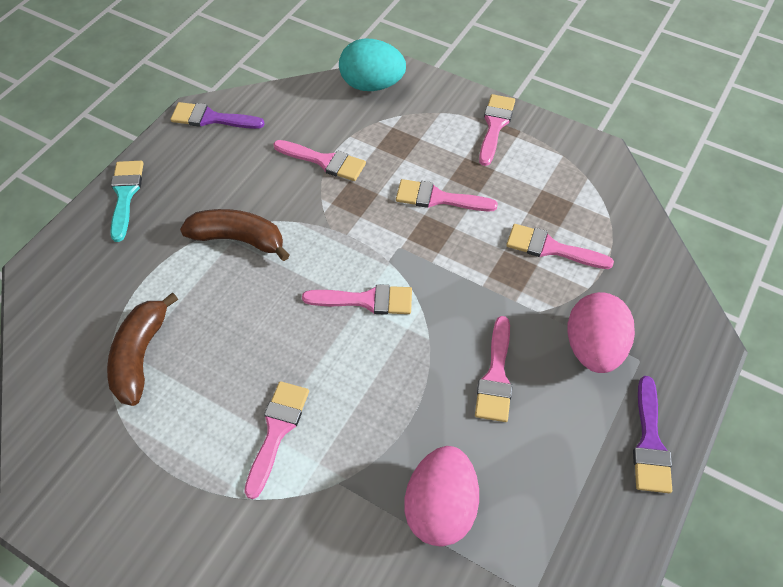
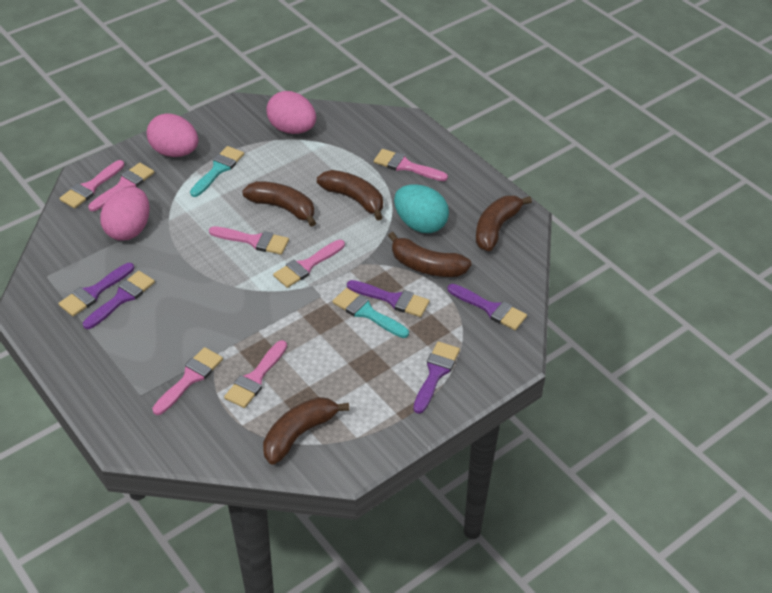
brown banana: 2 -> 5
pink egg: 2 -> 3
purple brush: 2 -> 5
turquoise brush: 1 -> 2

